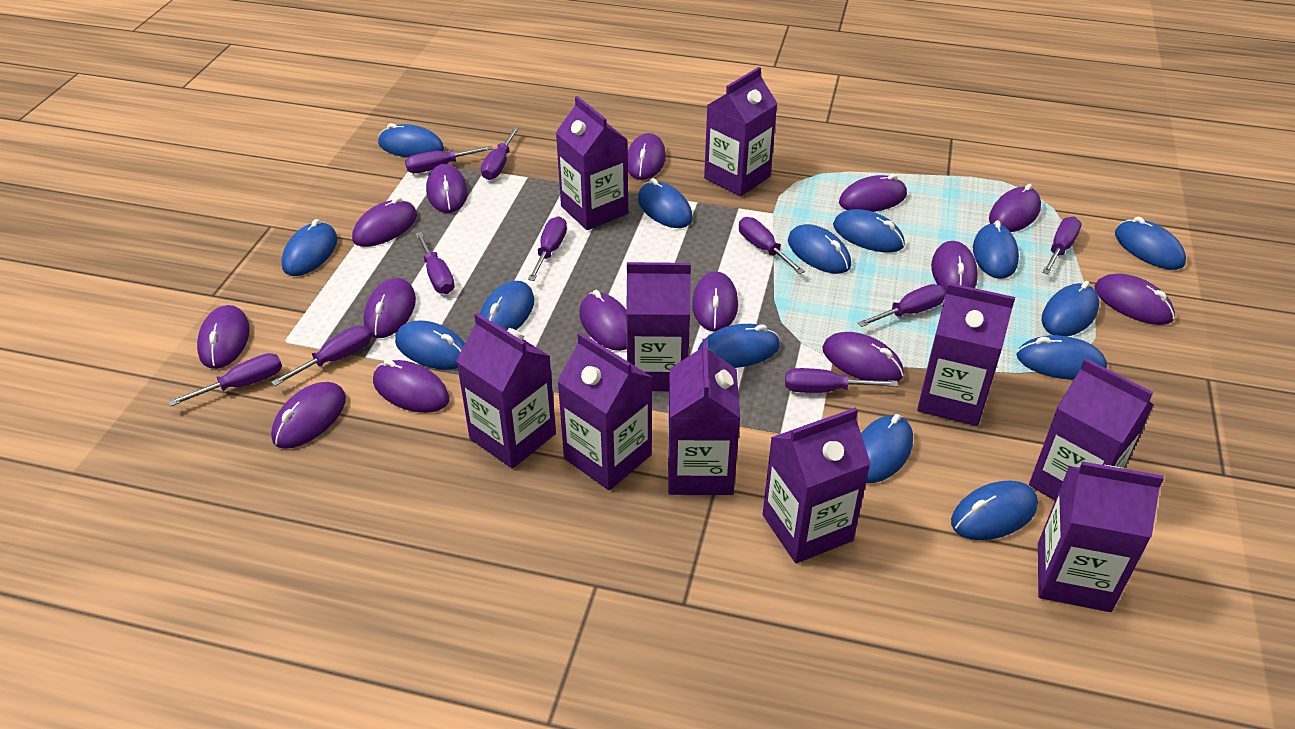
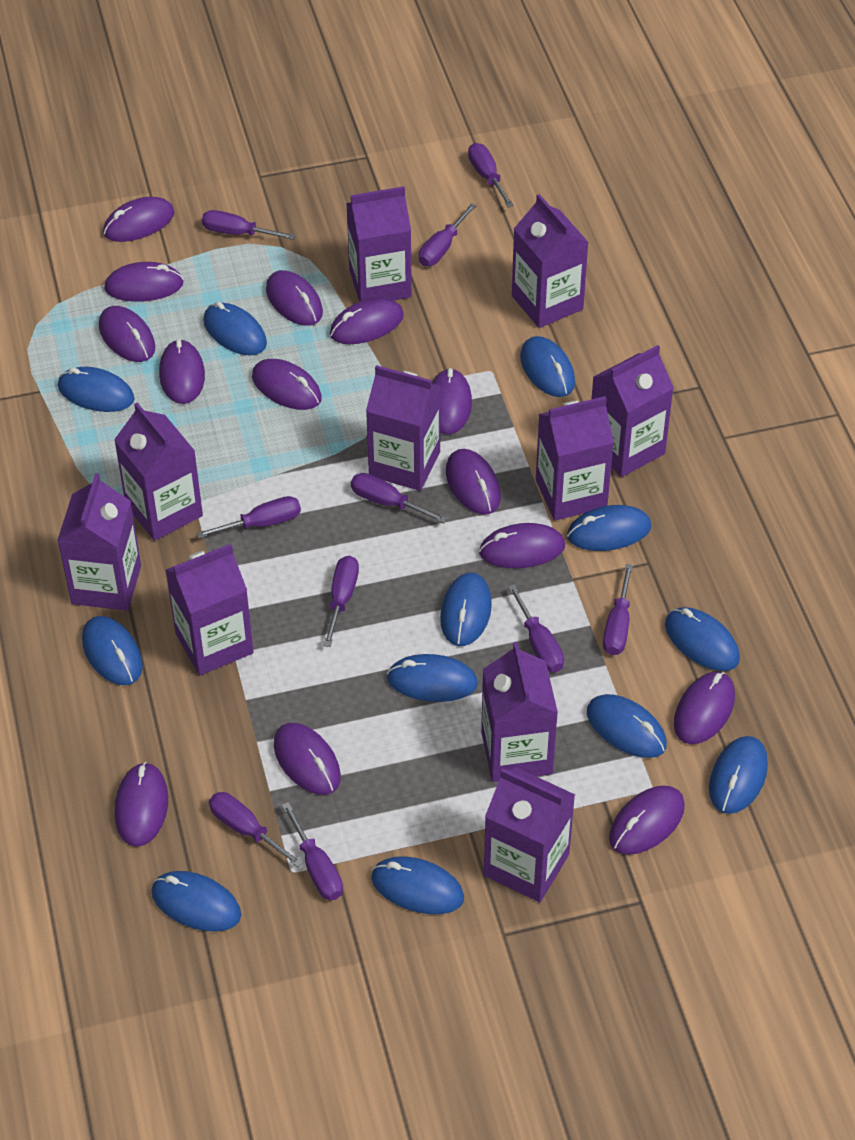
blue mouse: 14 -> 12

